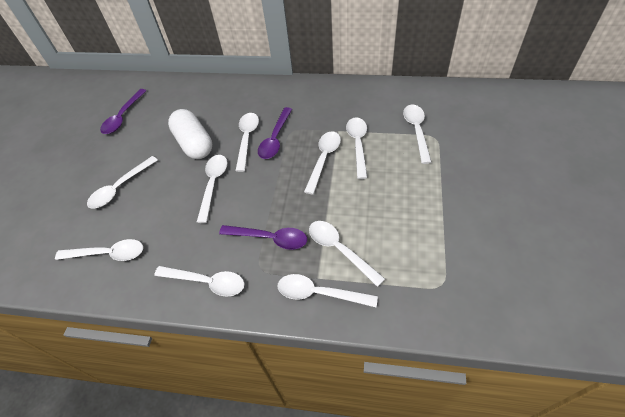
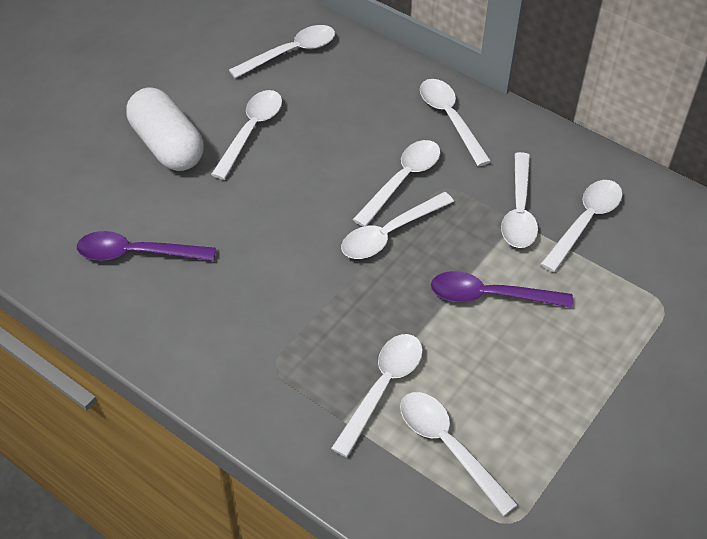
purple spoon: 3 -> 2
white spoon: 10 -> 9

